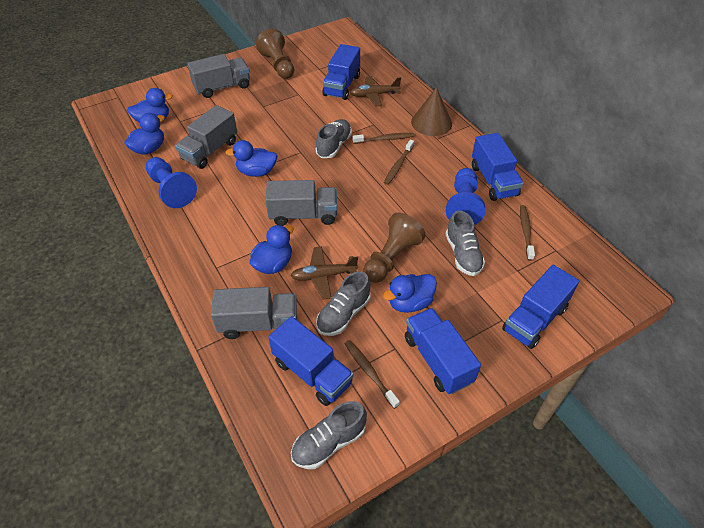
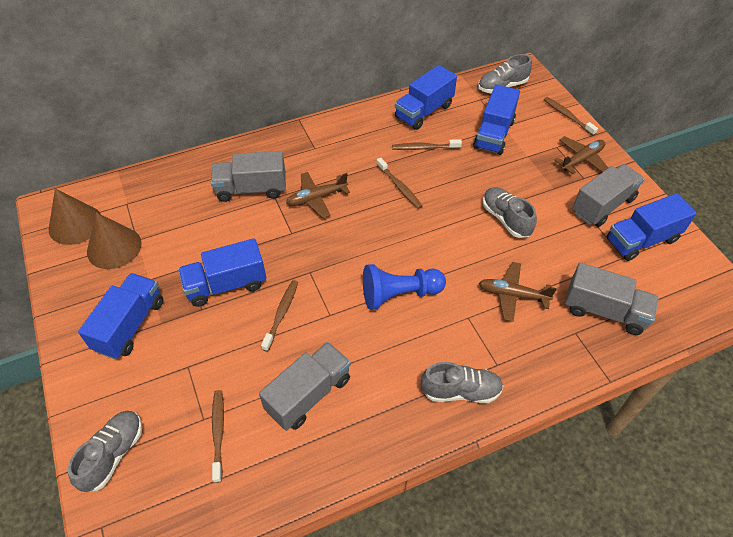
blue duck: 5 -> 0
blue pawn: 2 -> 1
brown cone: 1 -> 2
brown pawn: 2 -> 0
brown plane: 2 -> 3
brown toothbrush: 4 -> 5

